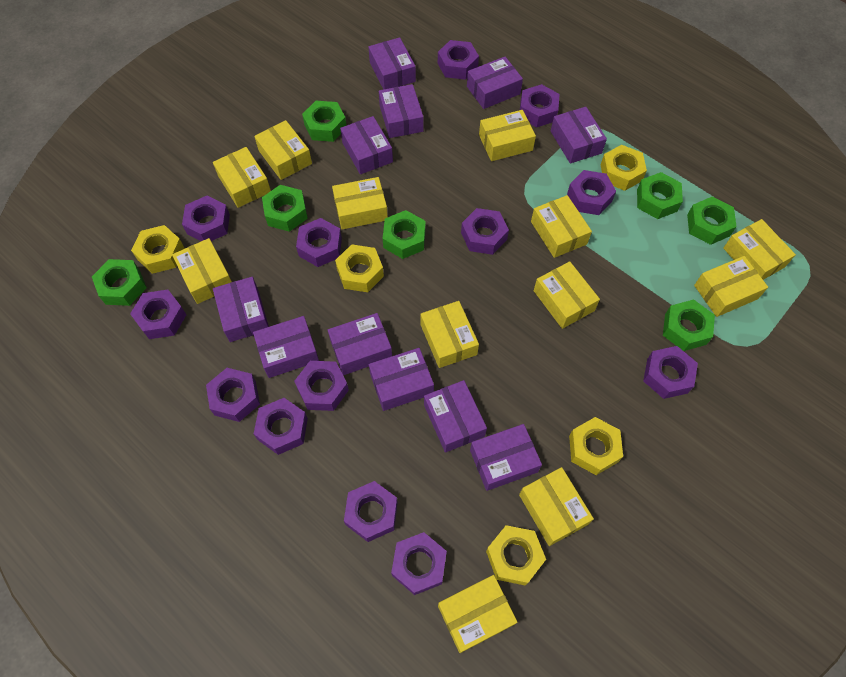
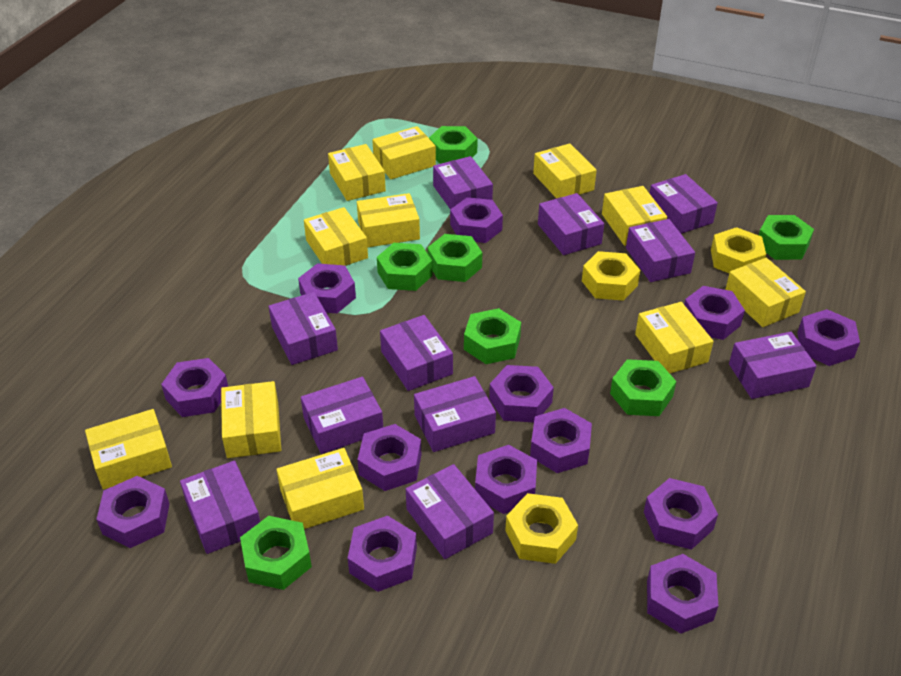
yellow box: 12 -> 11
yellow nut: 5 -> 3

